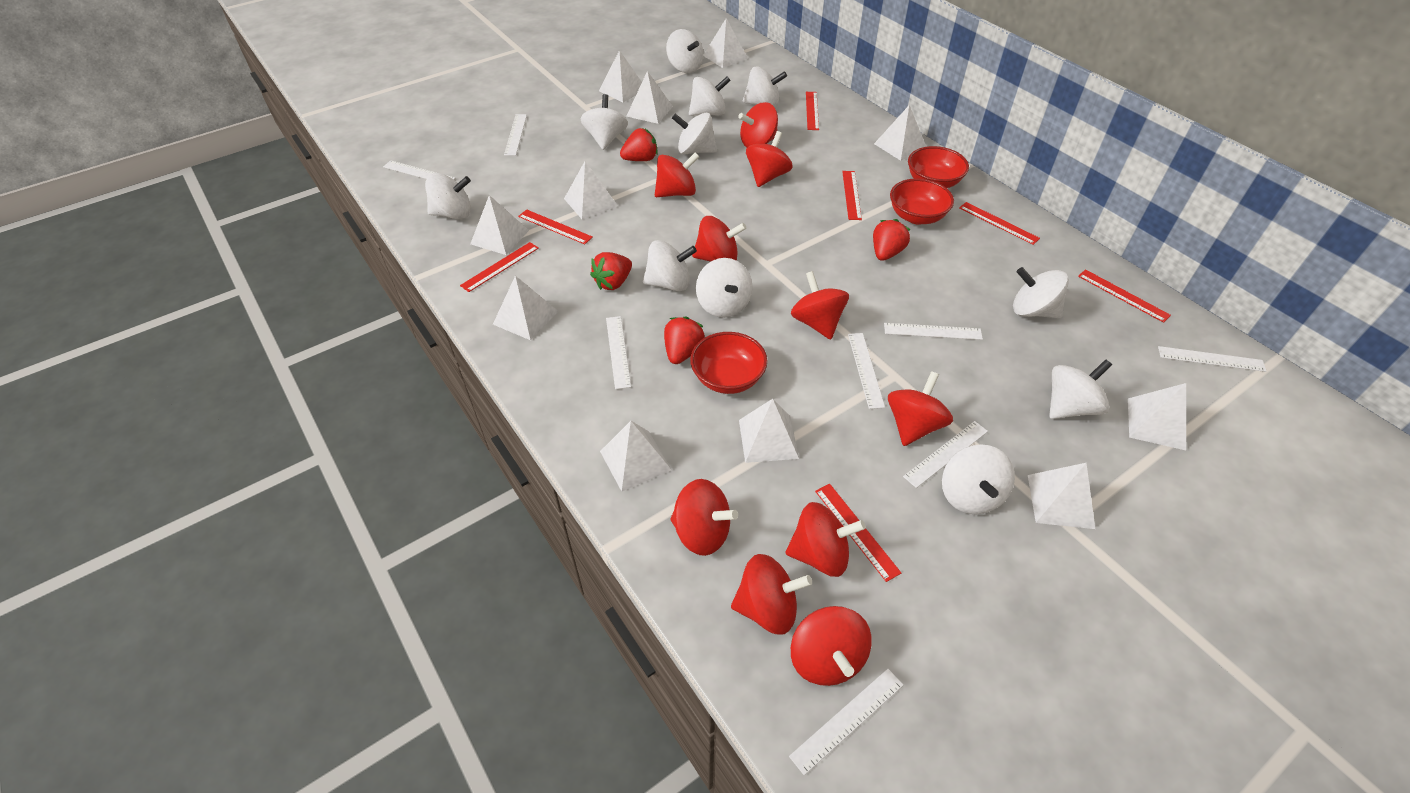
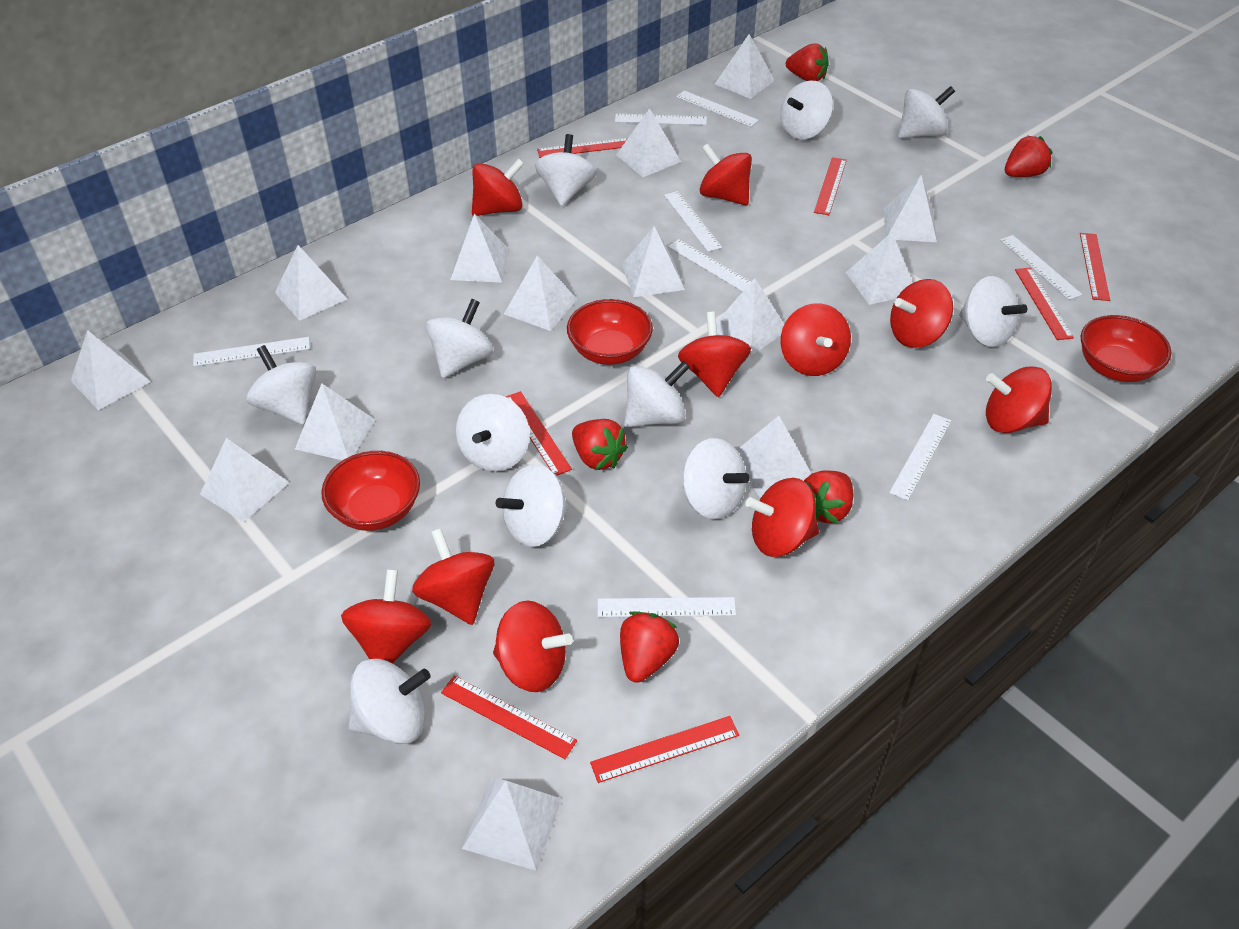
red strawberry: 4 -> 5
white pyramid: 11 -> 14

